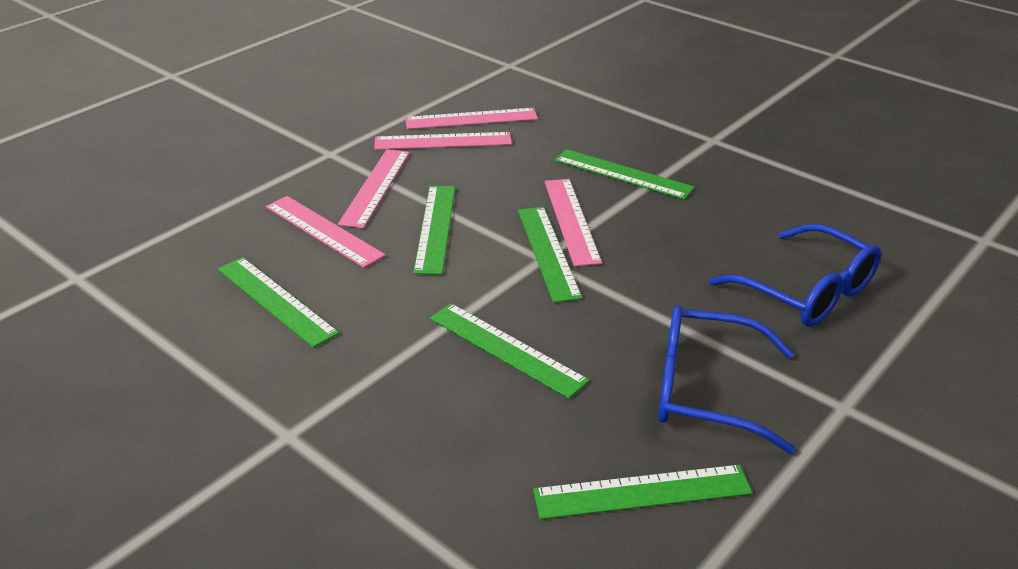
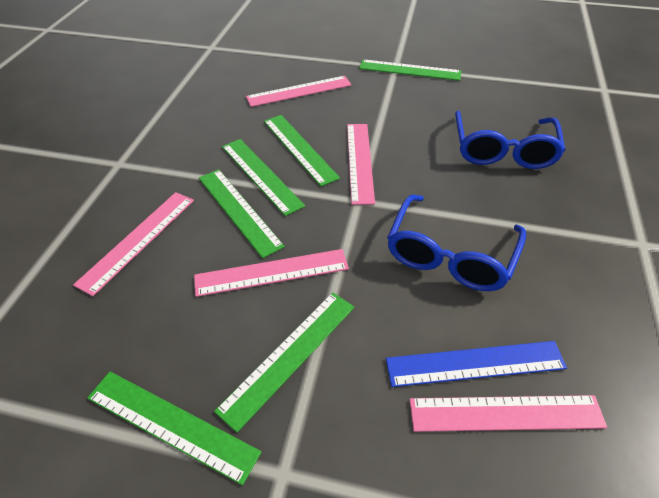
blue ruler: 0 -> 1

